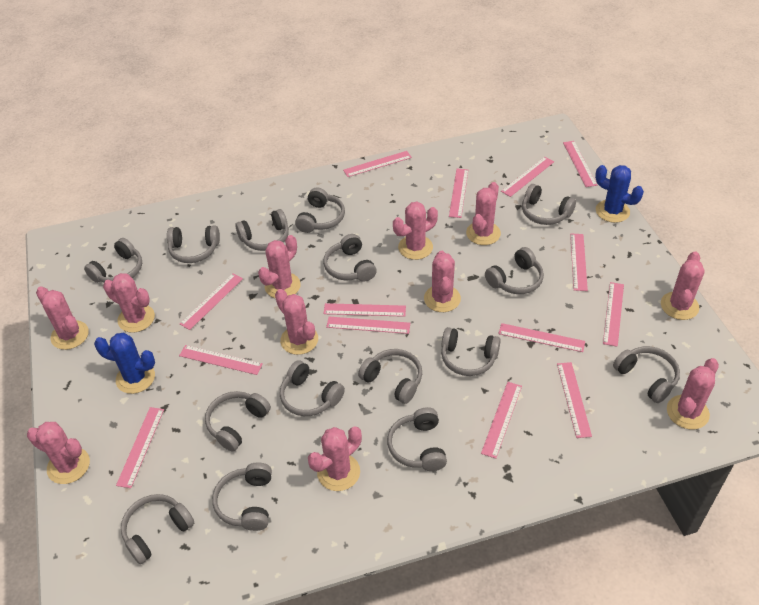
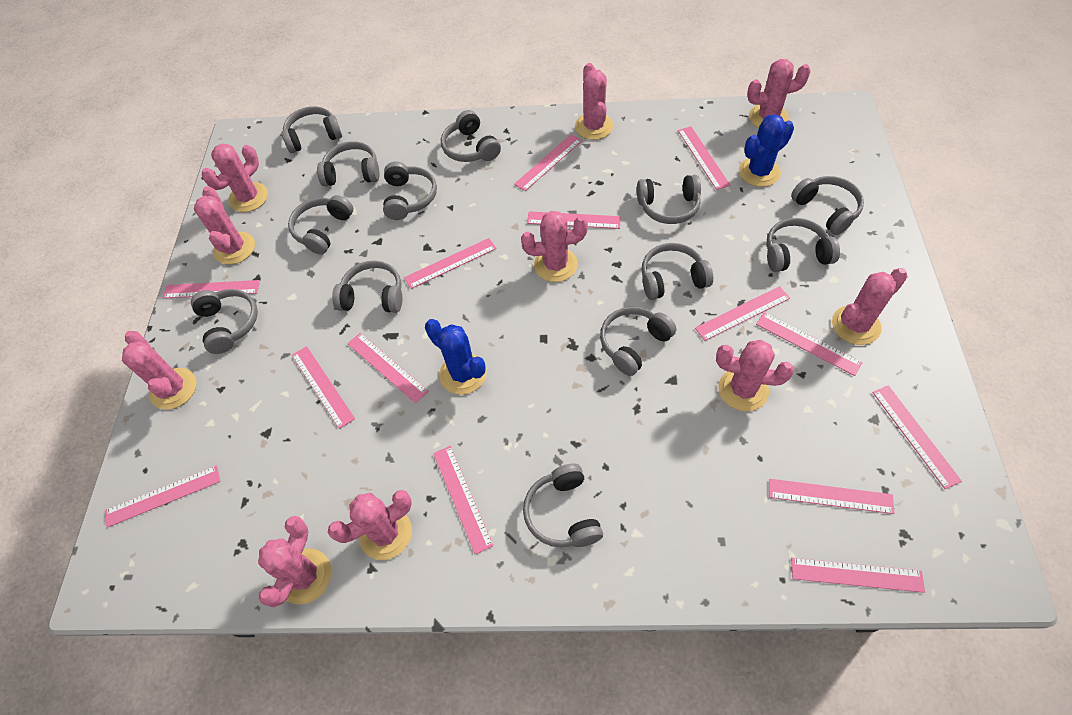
grey headphones: 15 -> 13
pink cactus: 11 -> 10

